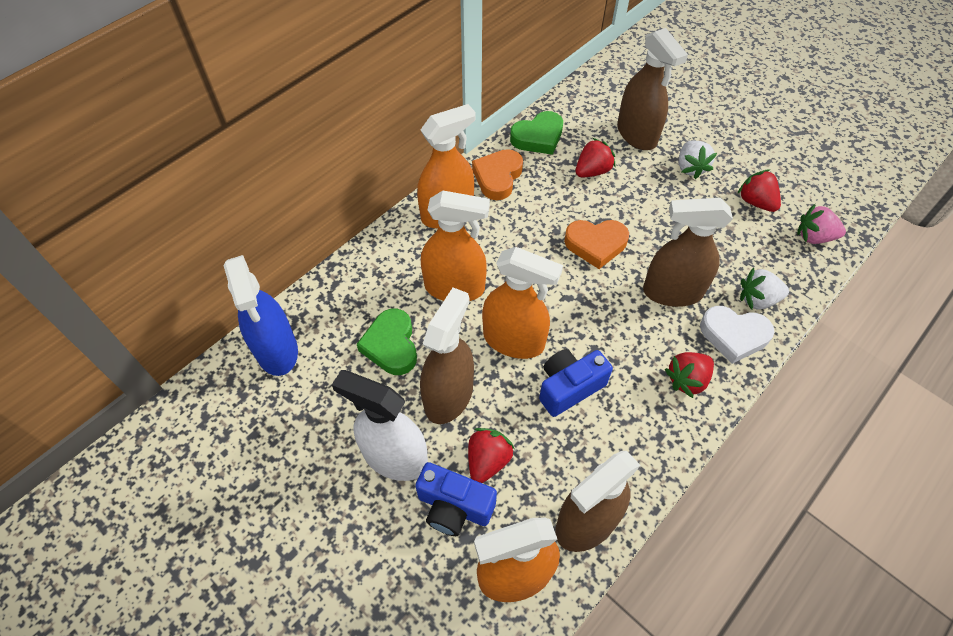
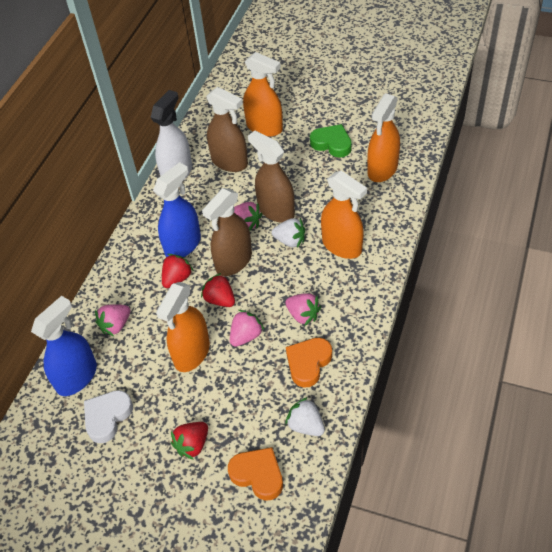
blue camera: 2 -> 0
blue spray bottle: 1 -> 2
brown spray bottle: 4 -> 3
green heart: 2 -> 1
pink strawberry: 1 -> 4
red strawberry: 4 -> 3

